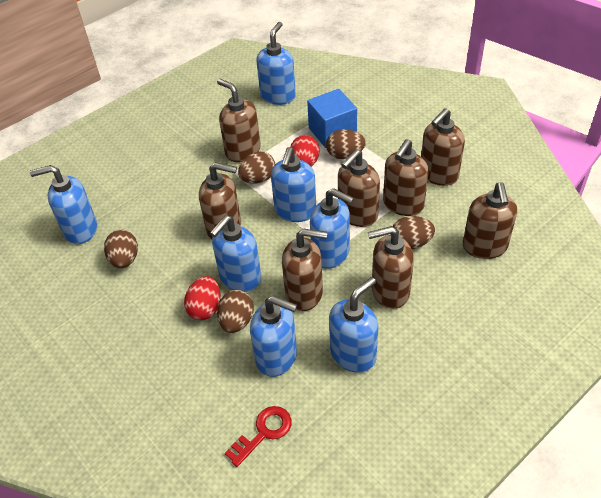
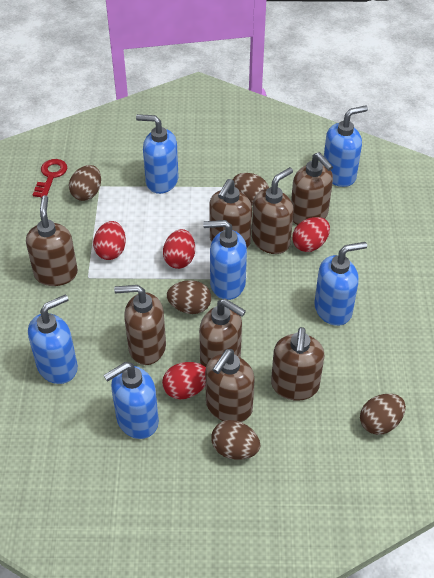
blue cube: 1 -> 0
blue soap dispenser: 7 -> 6
red egg: 2 -> 4

